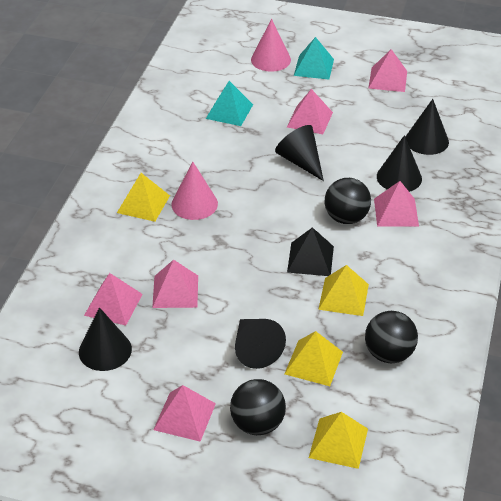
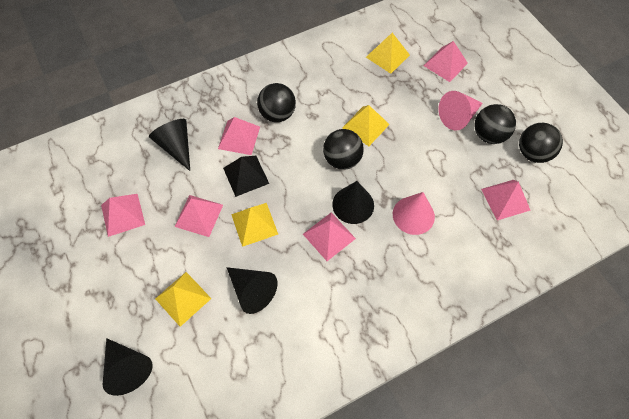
black ball: 3 -> 4
black cone: 5 -> 4
turquoise pyramid: 2 -> 0

